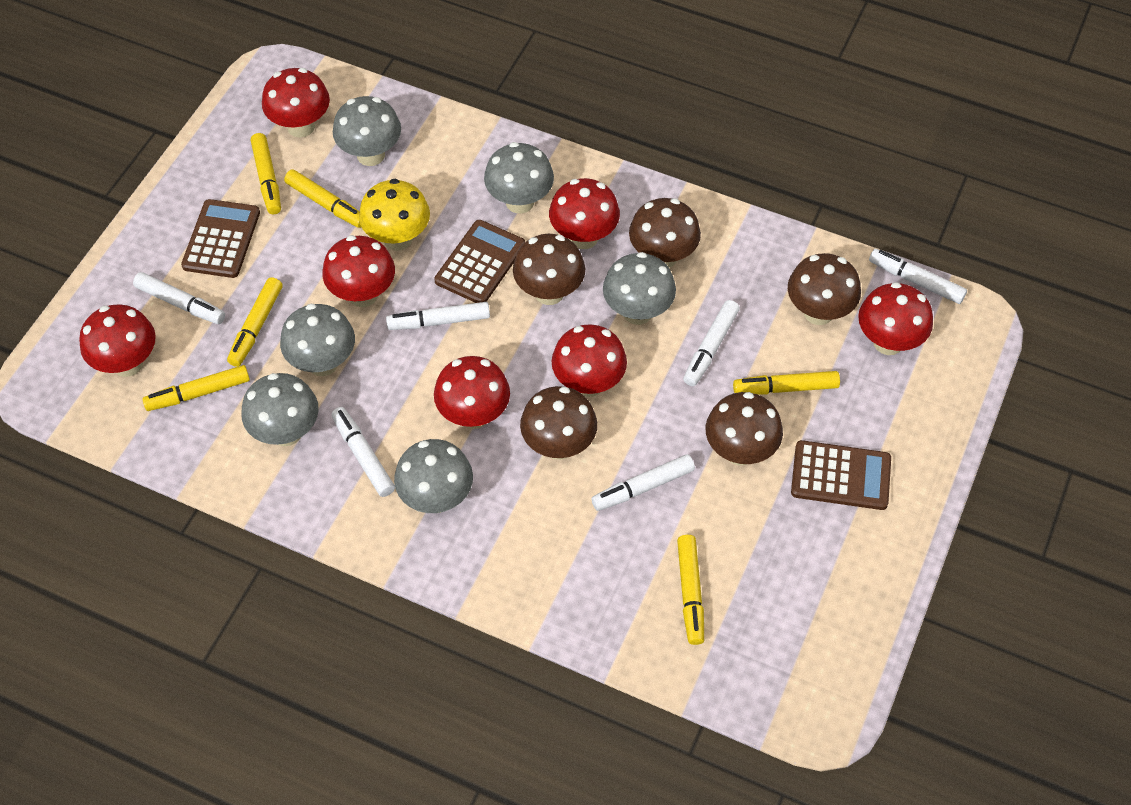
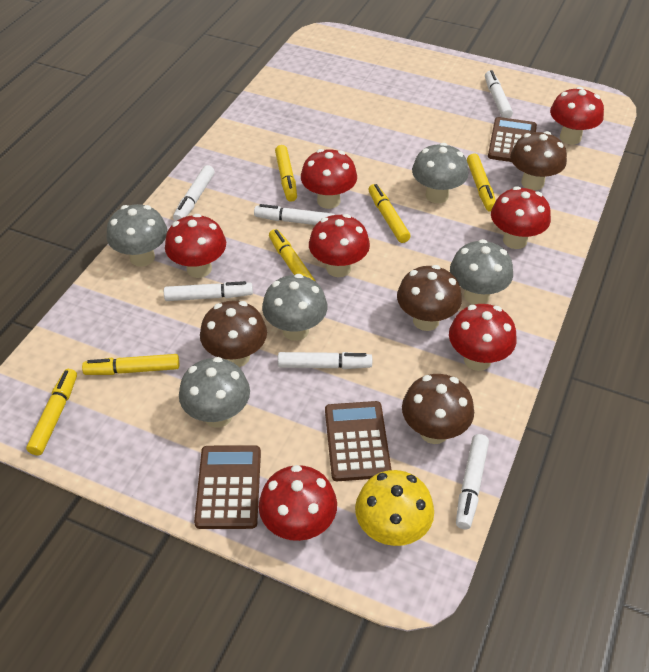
brown mushroom: 5 -> 4
grey mushroom: 6 -> 5

